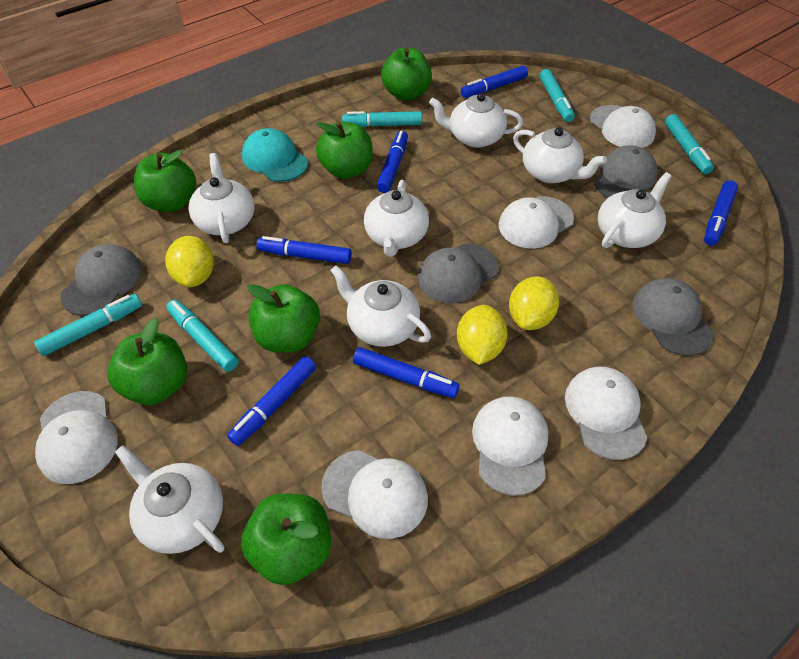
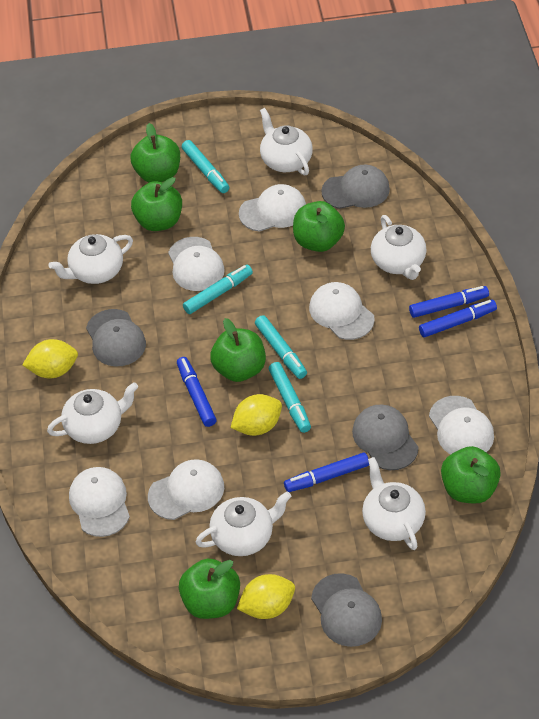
blue marker: 6 -> 4
turquoise cap: 1 -> 0
turquoise marker: 5 -> 4
white teapot: 7 -> 6

